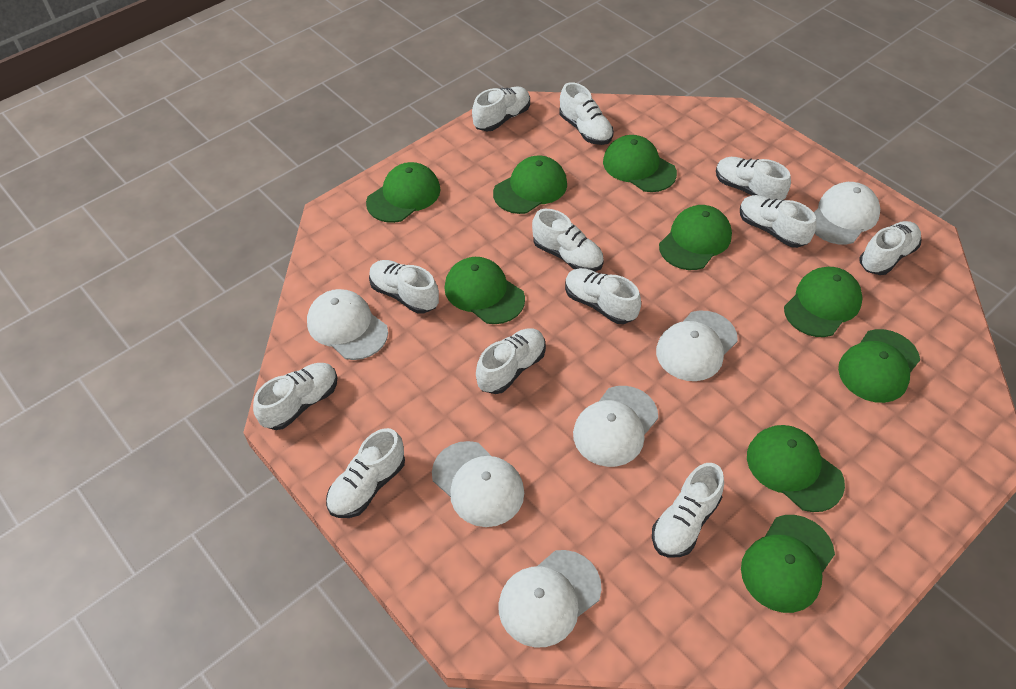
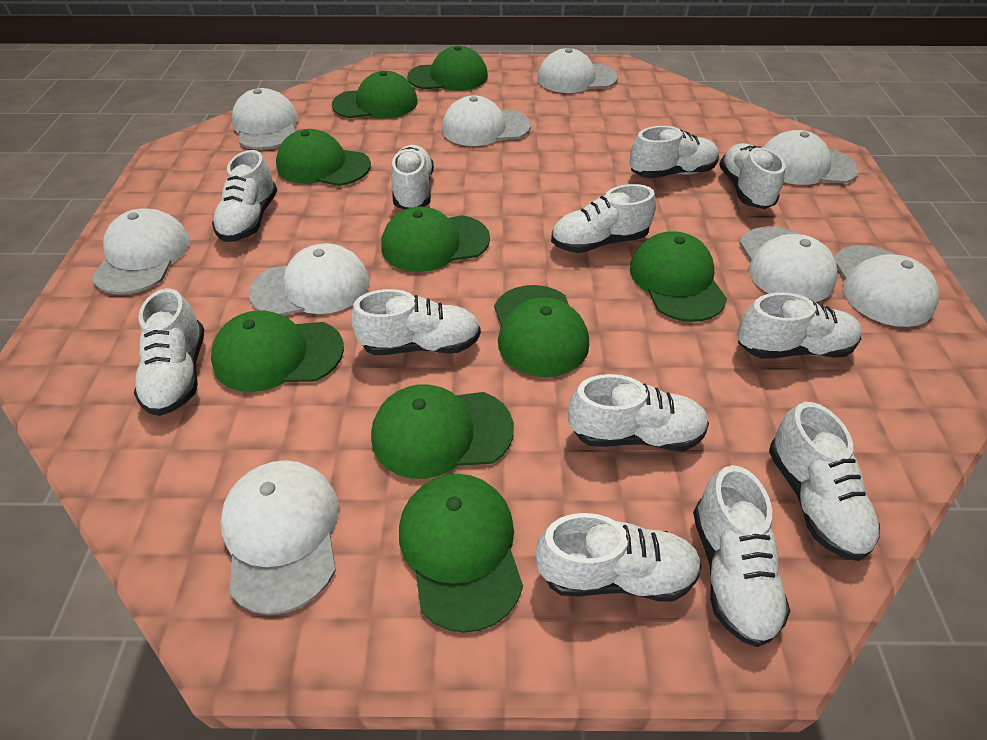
white cap: 6 -> 9

